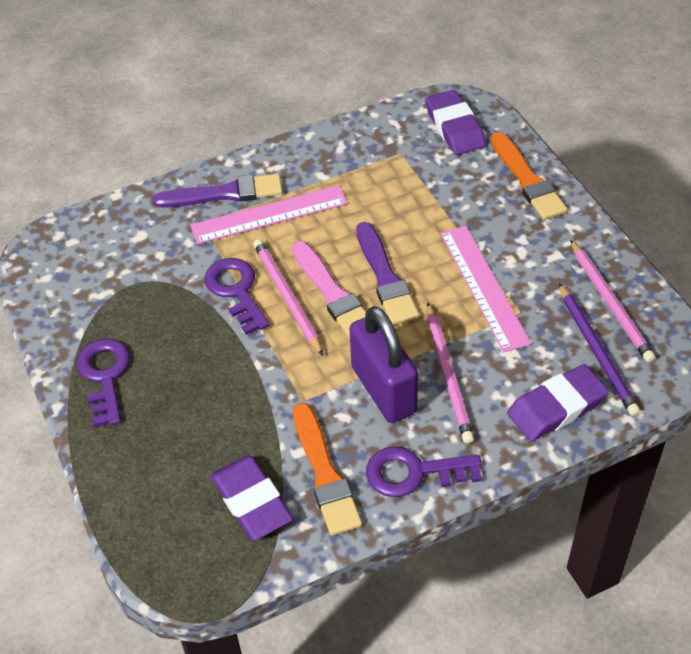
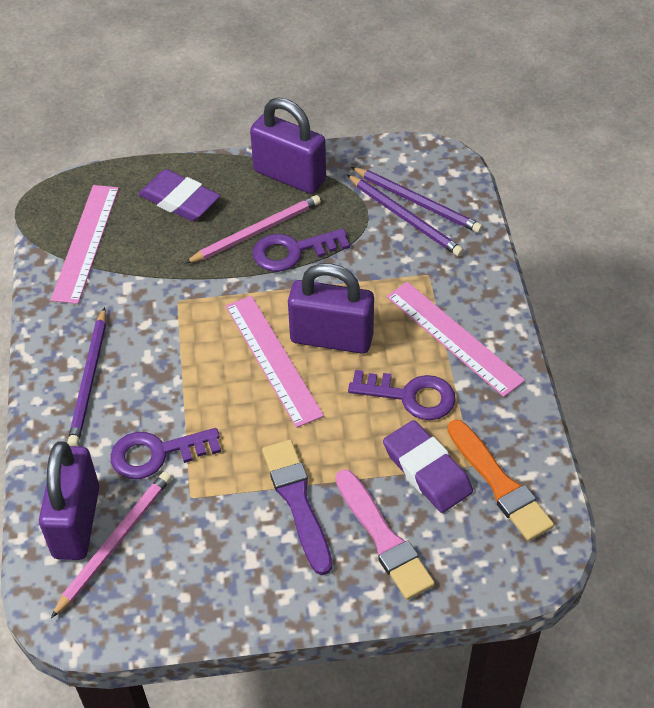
orange brush: 2 -> 1
pink pencil: 3 -> 2
pink ruler: 2 -> 3
purple brush: 2 -> 1
purple eraser: 3 -> 2
purple padlock: 1 -> 3
purple pencil: 1 -> 3

